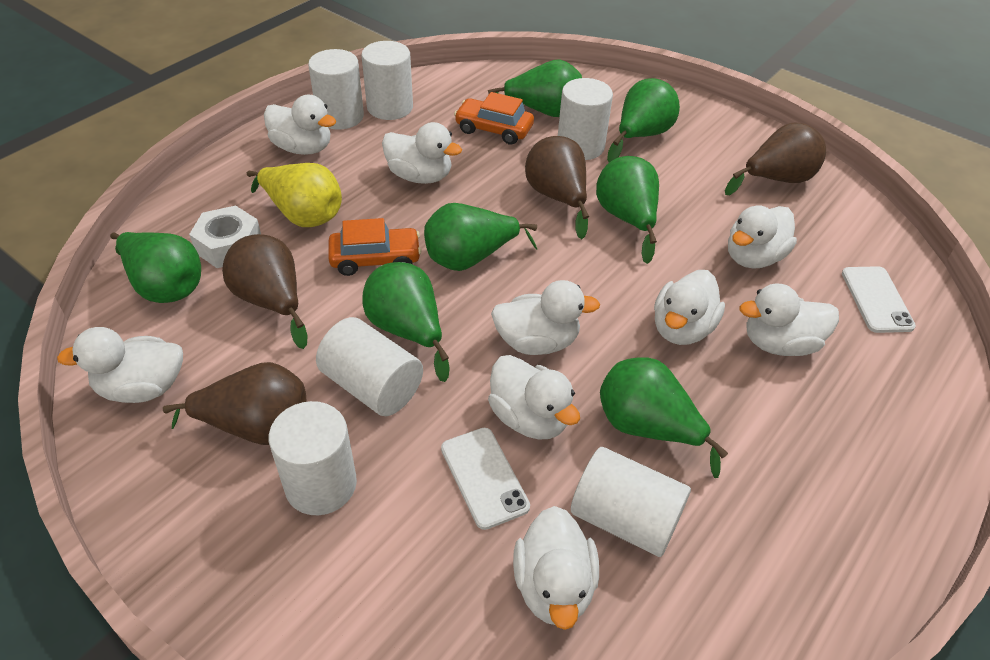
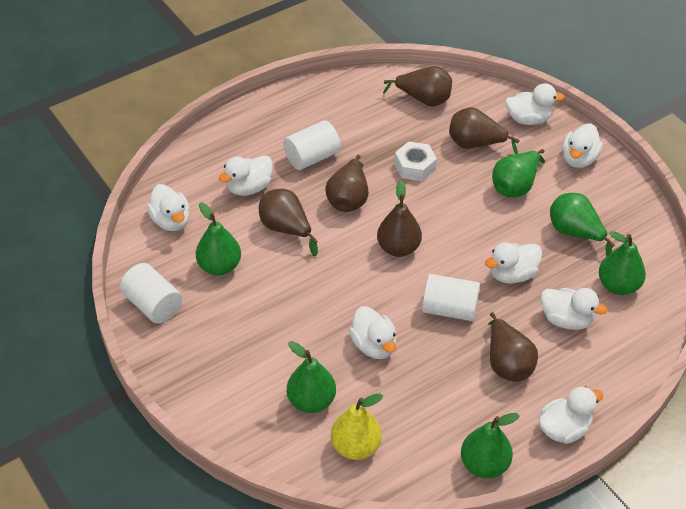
brown pear: 4 -> 6
green pear: 7 -> 6
orange car: 2 -> 0
white cylinder: 6 -> 3
white duck: 9 -> 8
white phone: 2 -> 0

